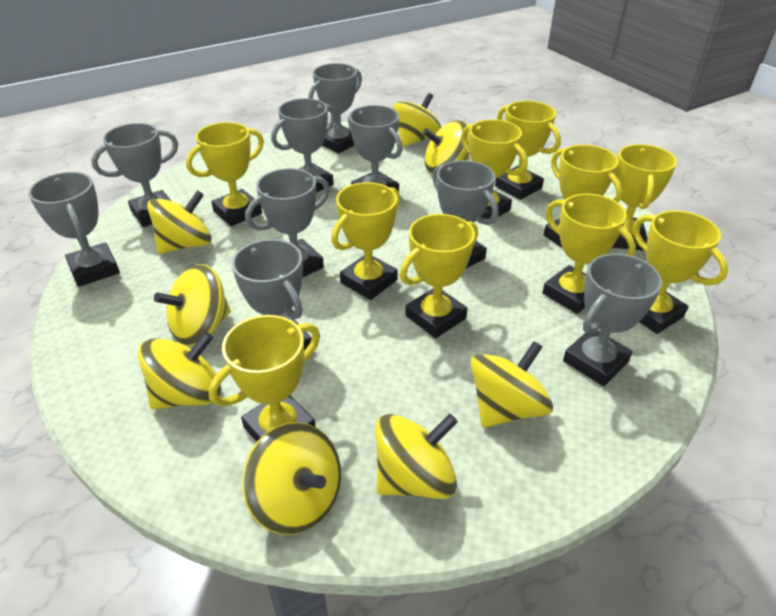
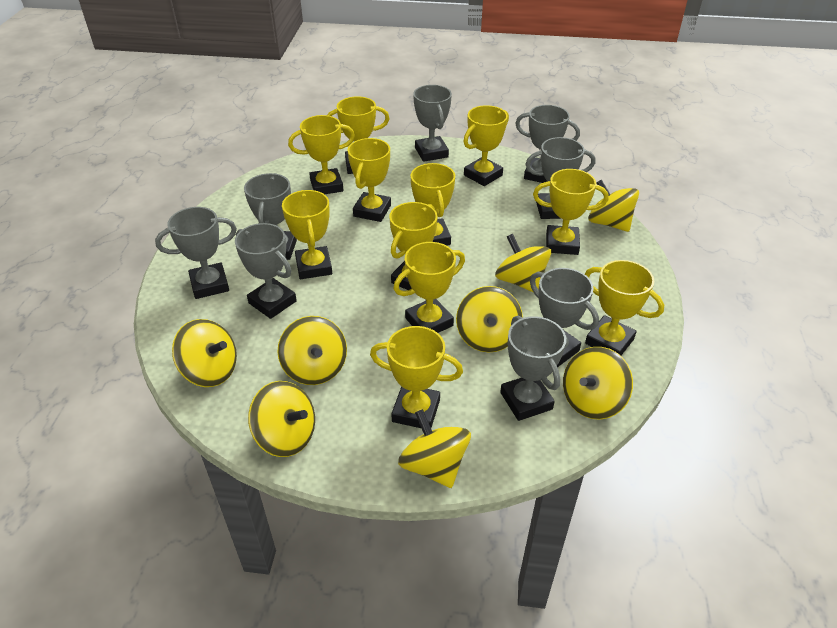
grey trophy: 9 -> 8
yellow trophy: 10 -> 11

